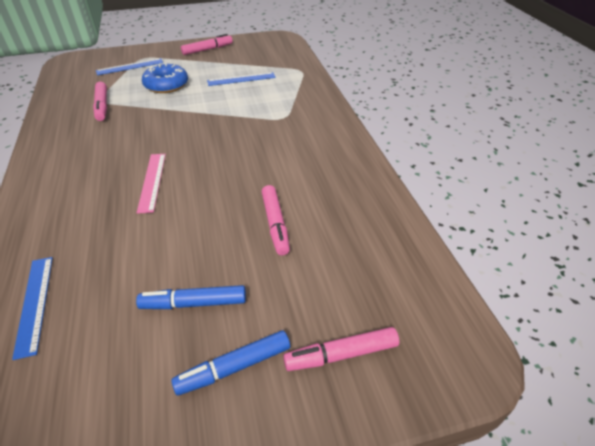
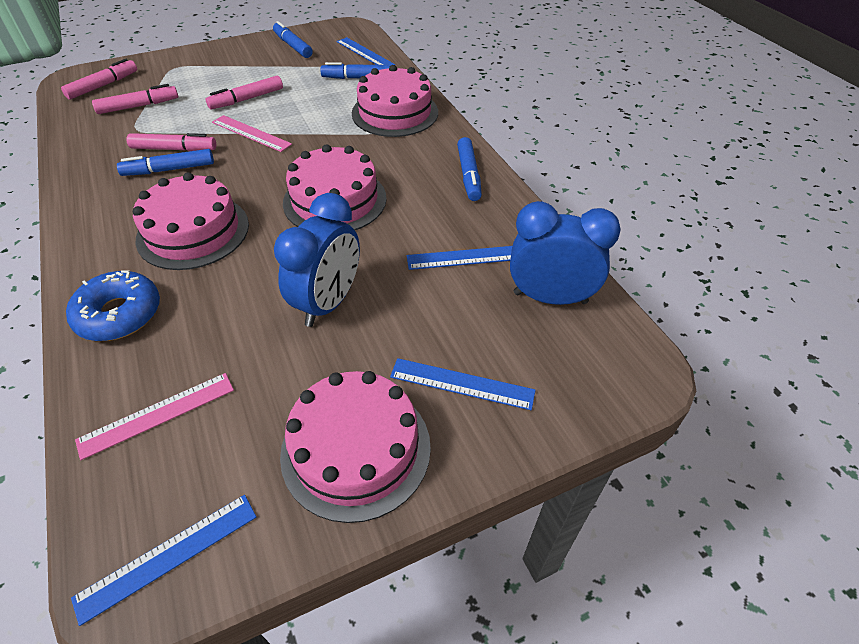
blue clock: 0 -> 2
blue marker: 2 -> 4
blue ruler: 3 -> 4
pink cake: 0 -> 4
pink ruler: 1 -> 2

